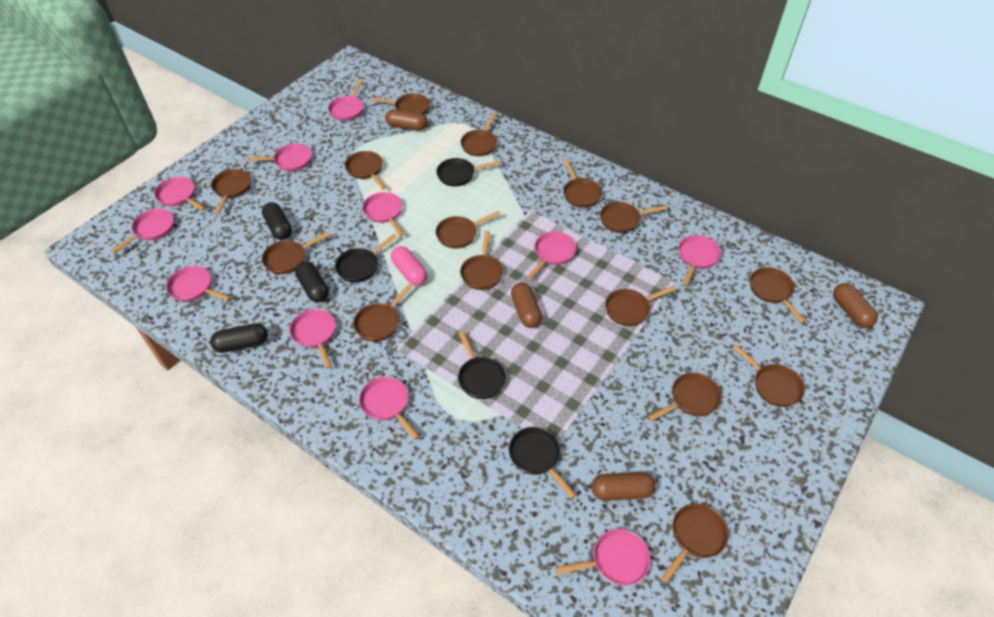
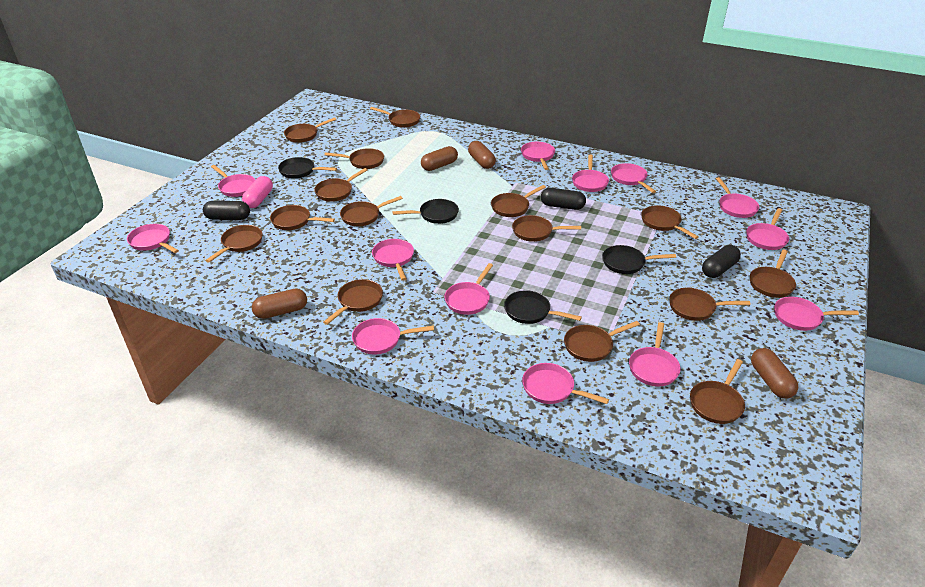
pink pan: 11 -> 13

